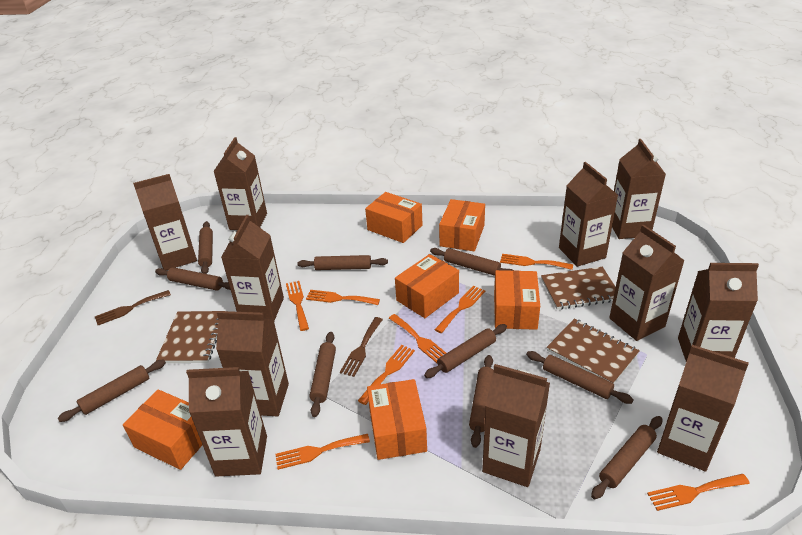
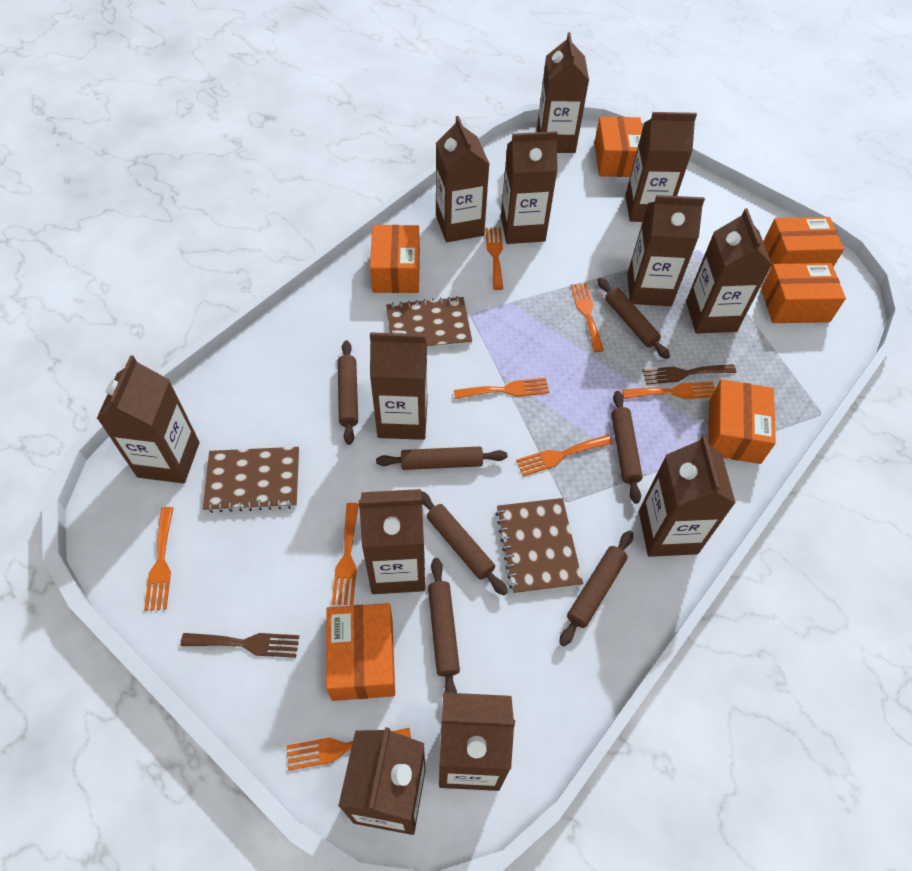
brown carton: 11 -> 12
brown rolling pin: 10 -> 7

